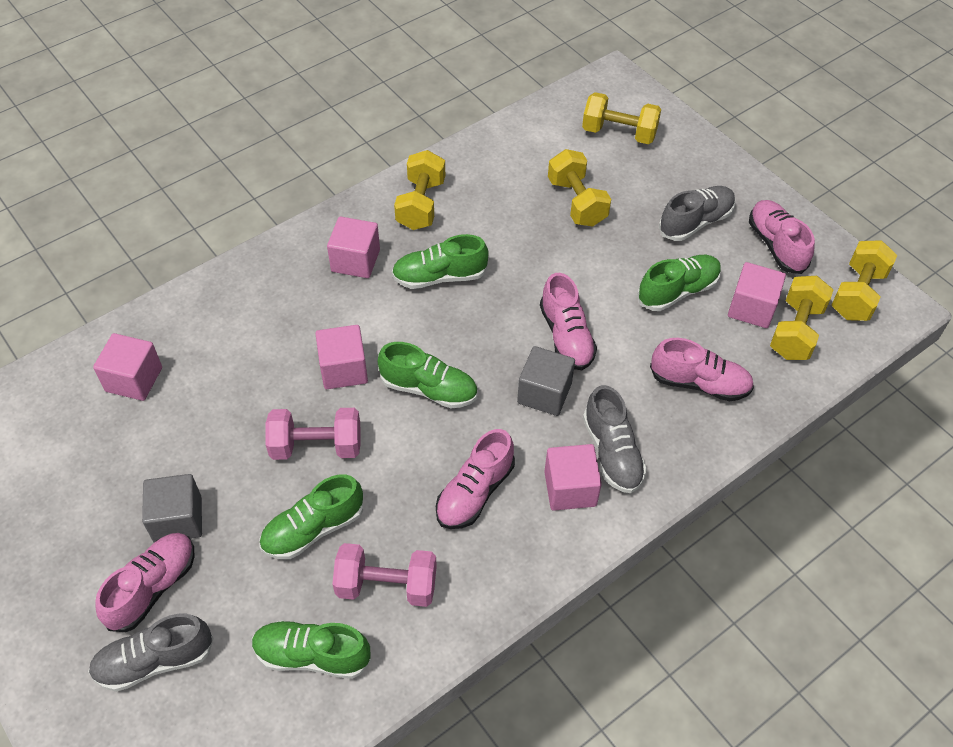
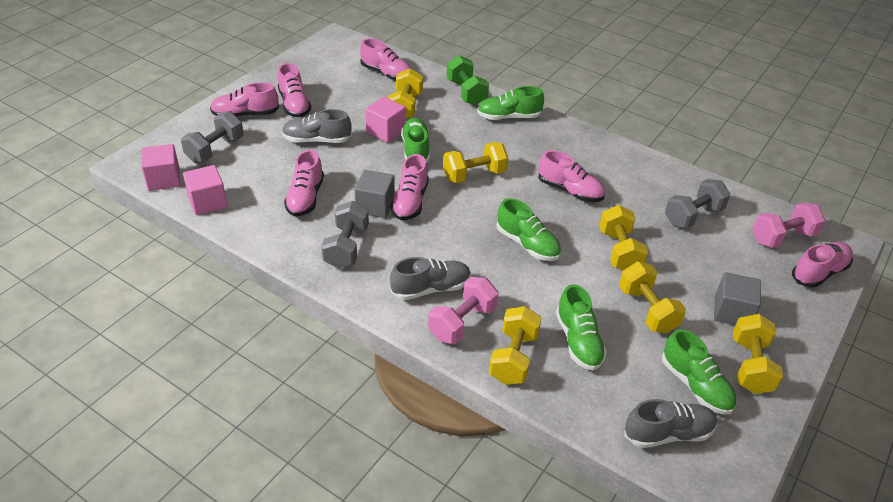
green dumbbell: 0 -> 1
grey dumbbell: 0 -> 3
pink cube: 5 -> 3
pink shoe: 5 -> 7
yellow dumbbell: 5 -> 6

